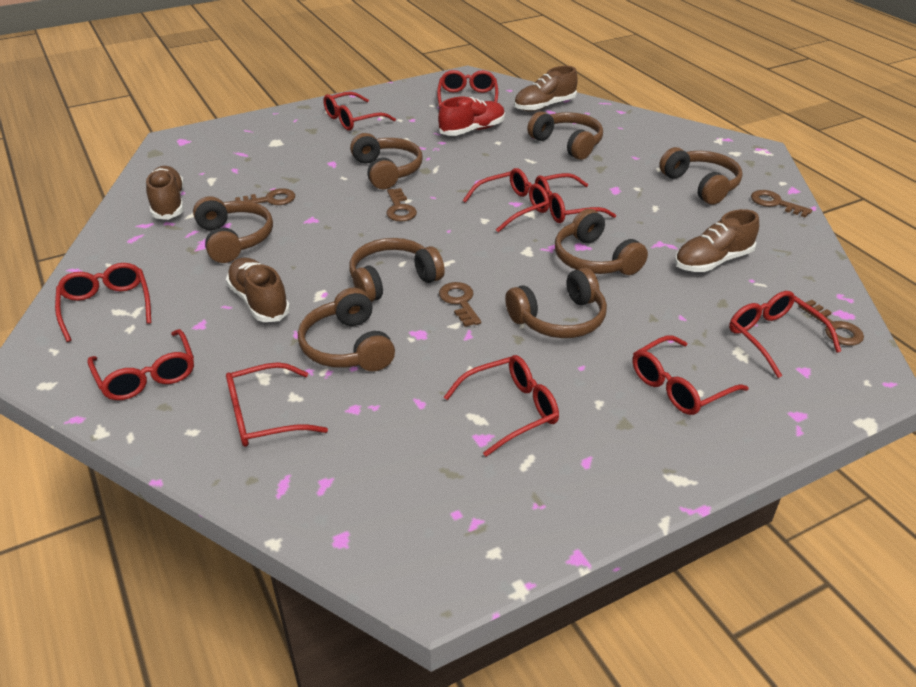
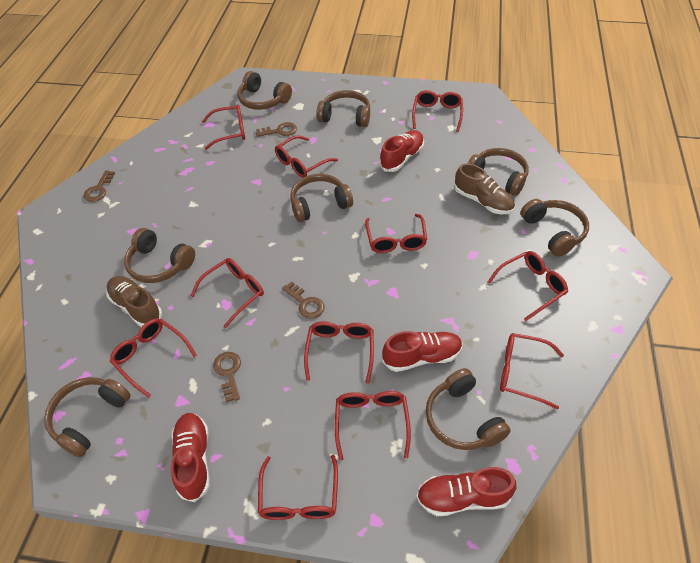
brown key: 5 -> 4
brown shoe: 4 -> 2
red glasses: 10 -> 11
red shoe: 1 -> 4

